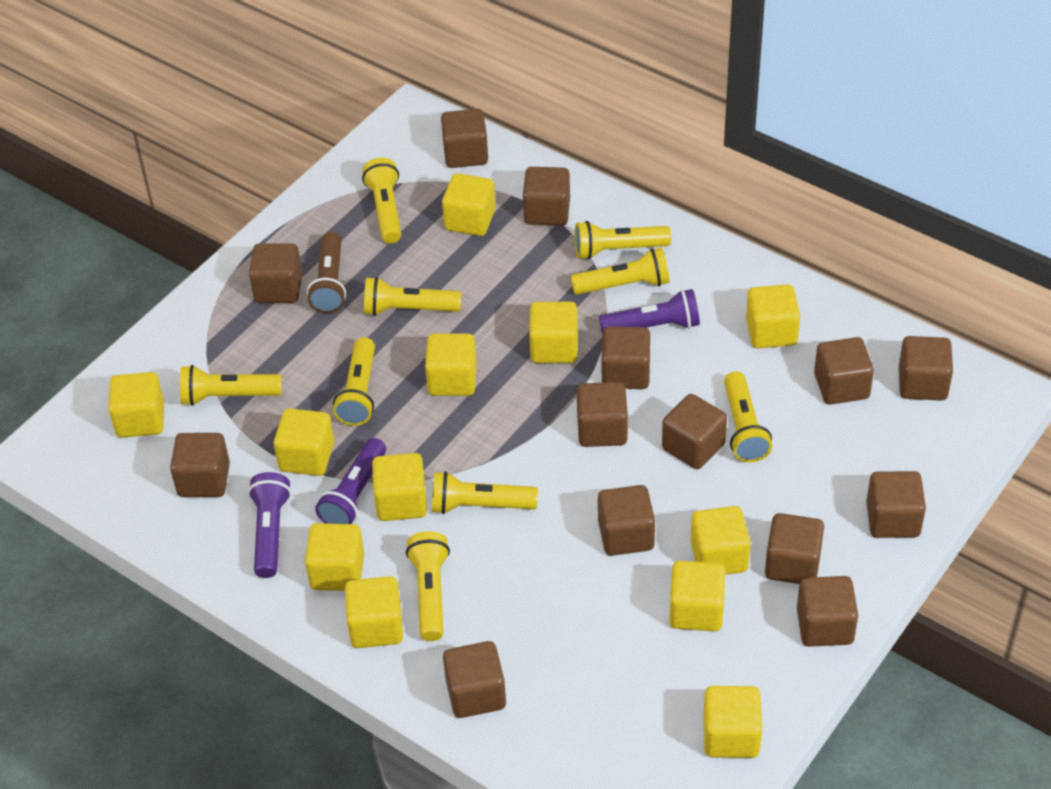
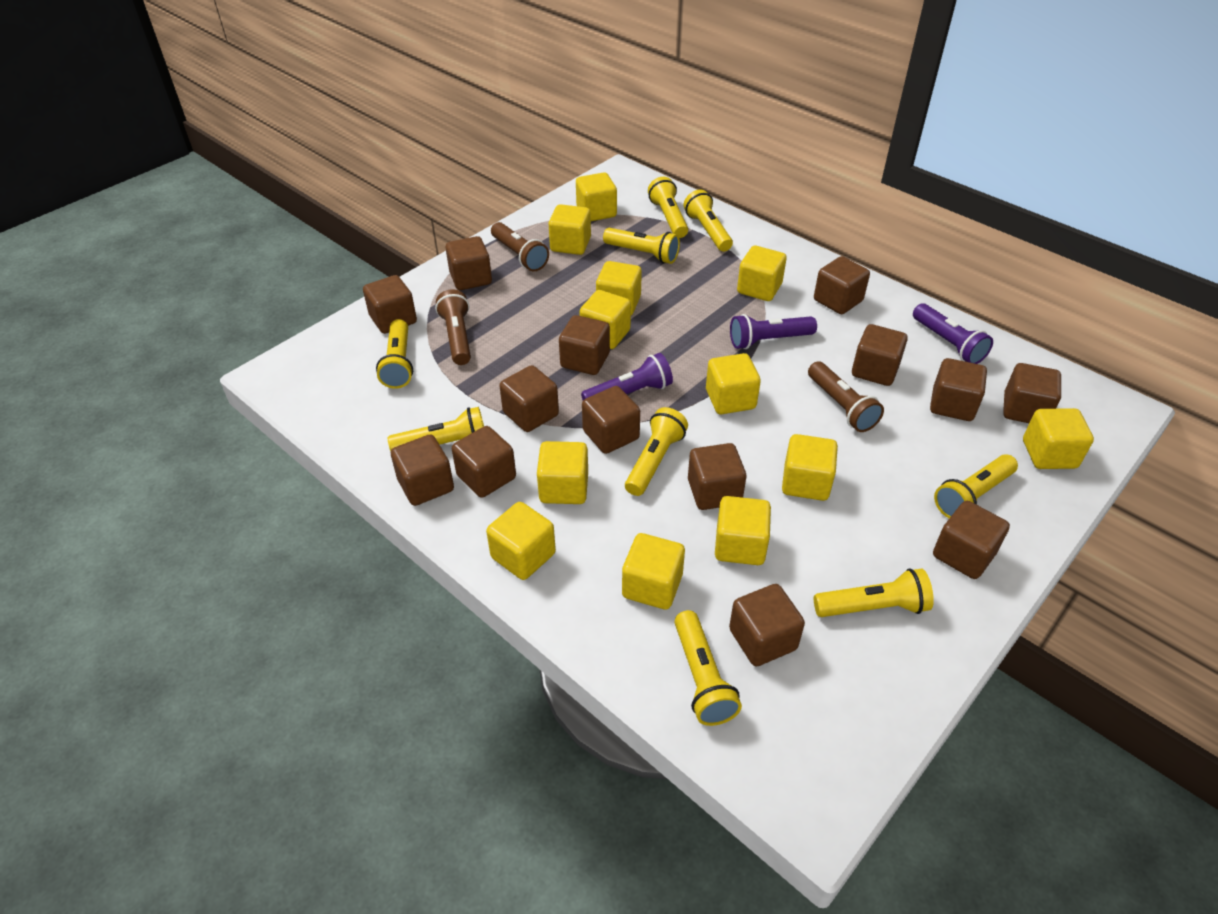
brown flashlight: 1 -> 3

